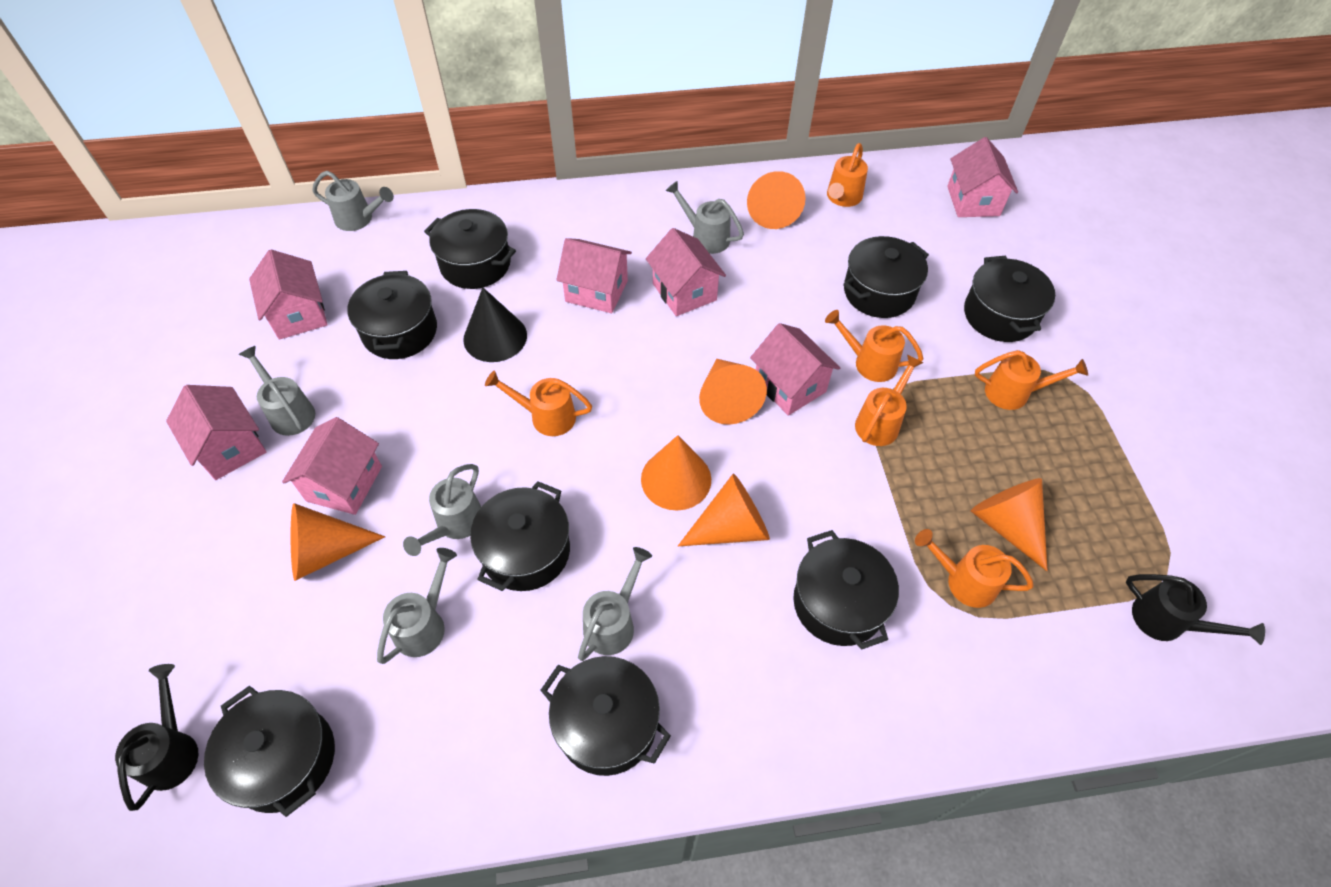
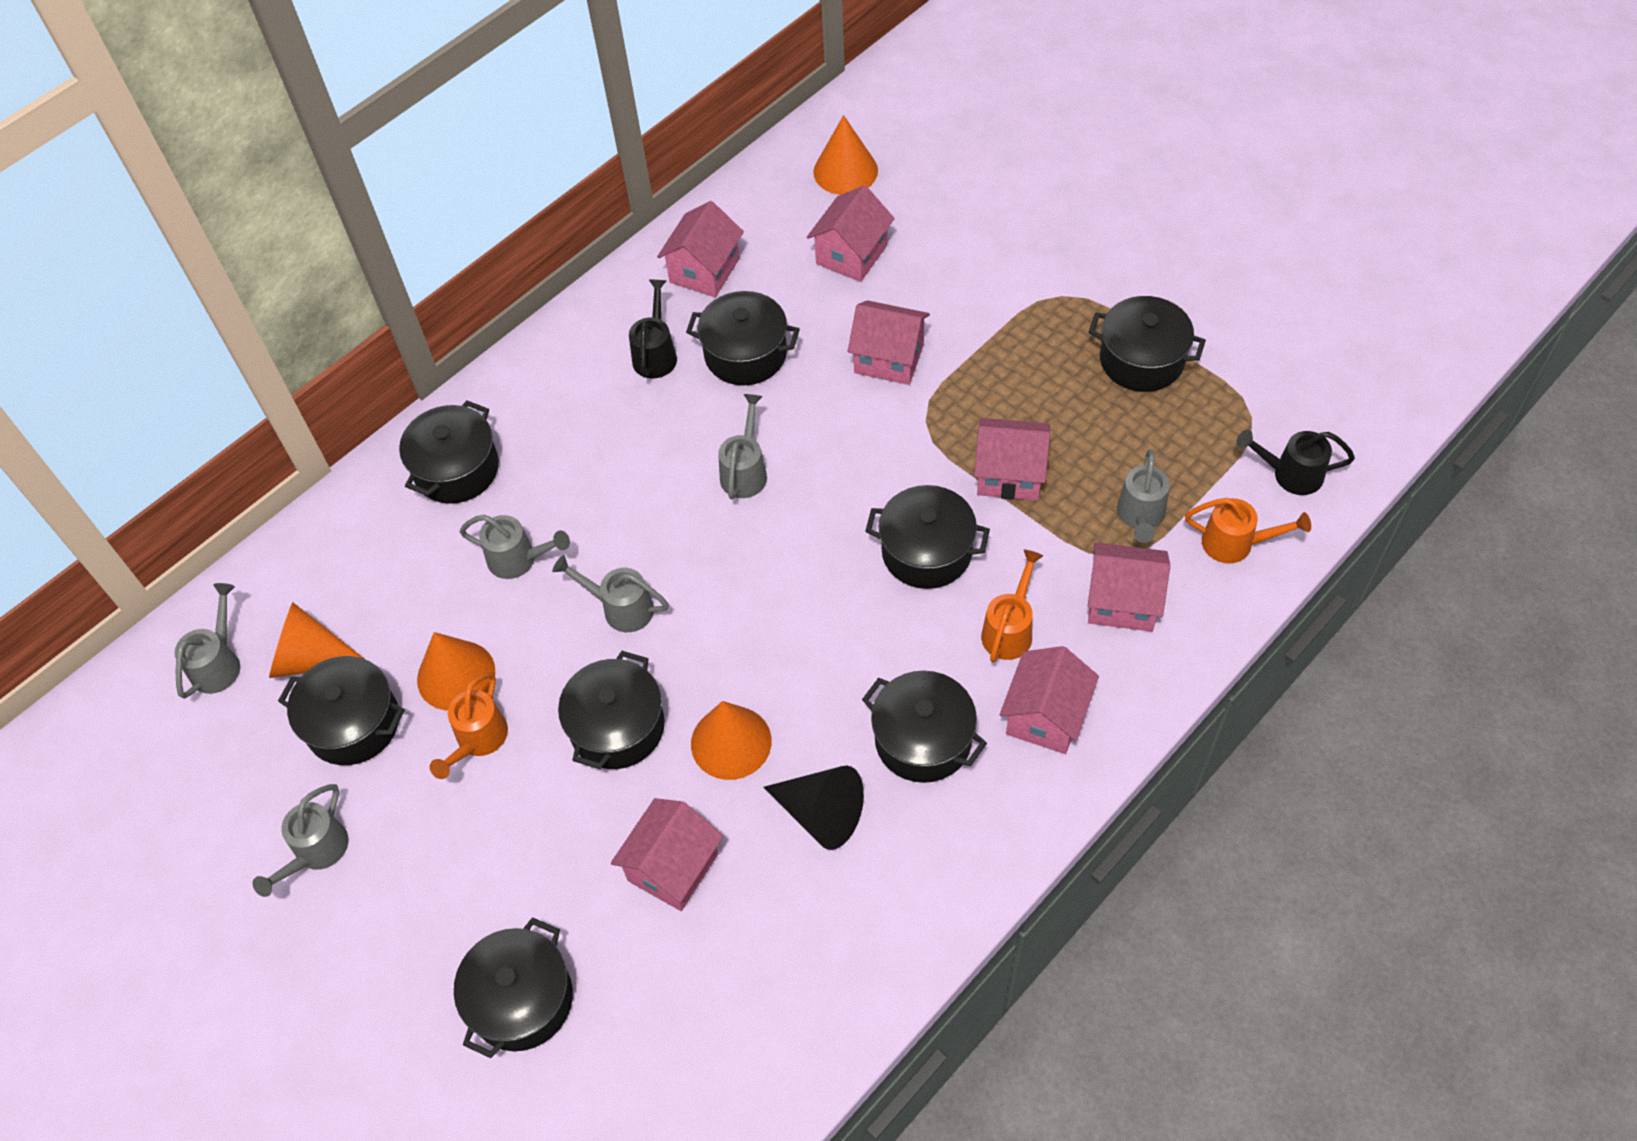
orange cone: 6 -> 4
orange watering can: 6 -> 3

